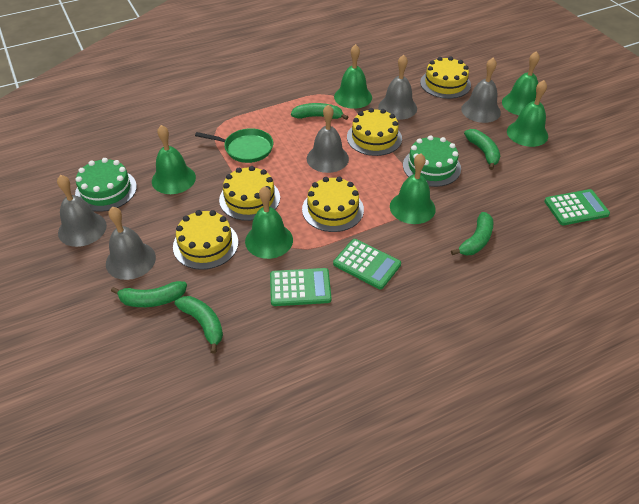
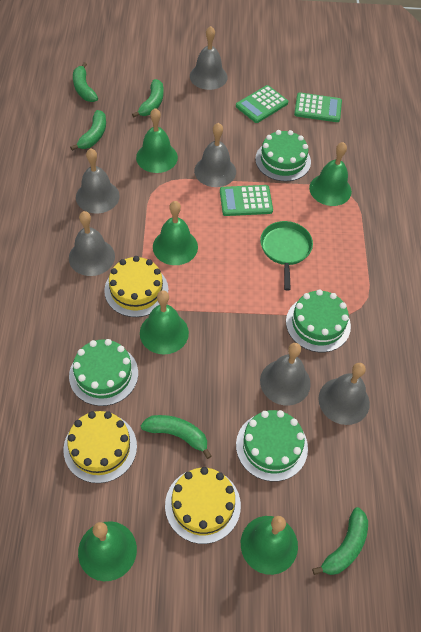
green cake: 2 -> 4
grey bell: 5 -> 6
yellow cake: 5 -> 3

